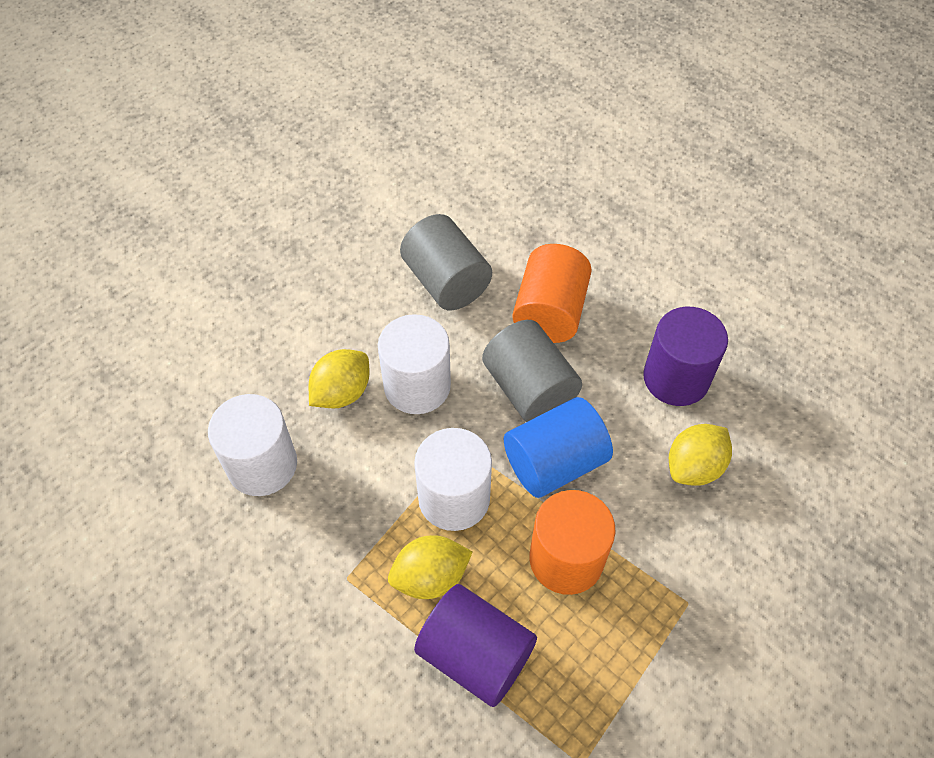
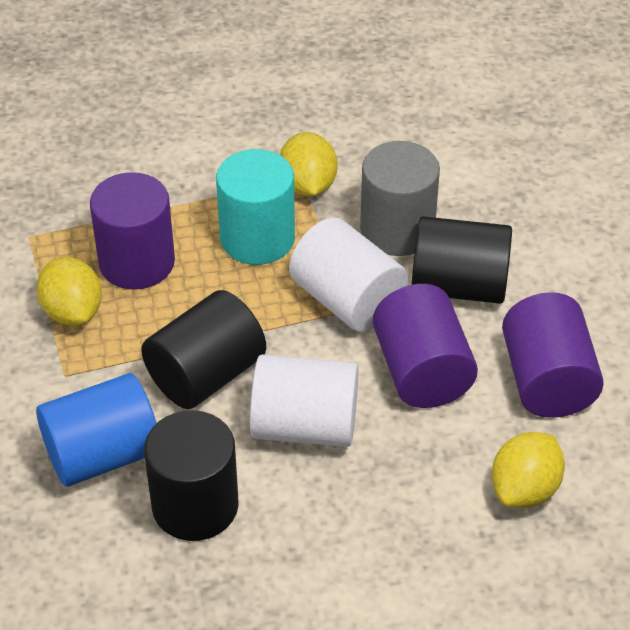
black cylinder: 0 -> 3
grey cylinder: 2 -> 1
orange cylinder: 2 -> 0
purple cylinder: 2 -> 3
turquoise cylinder: 0 -> 1
white cylinder: 3 -> 2

